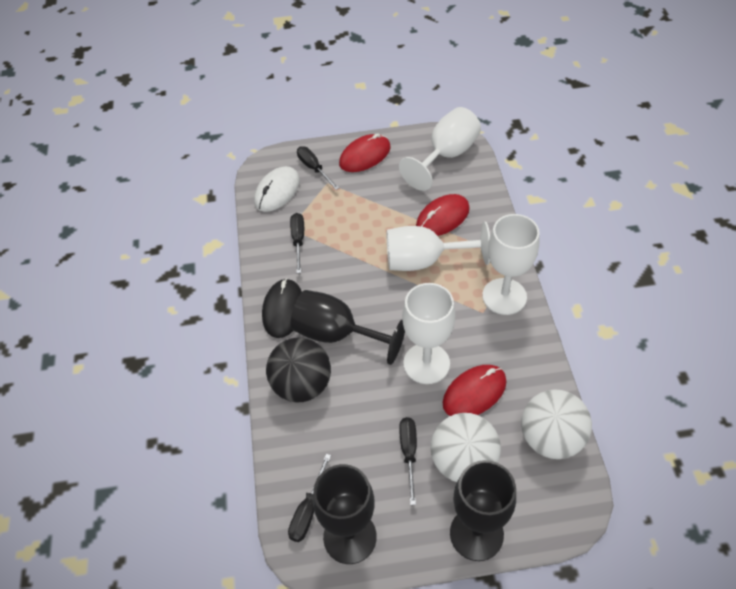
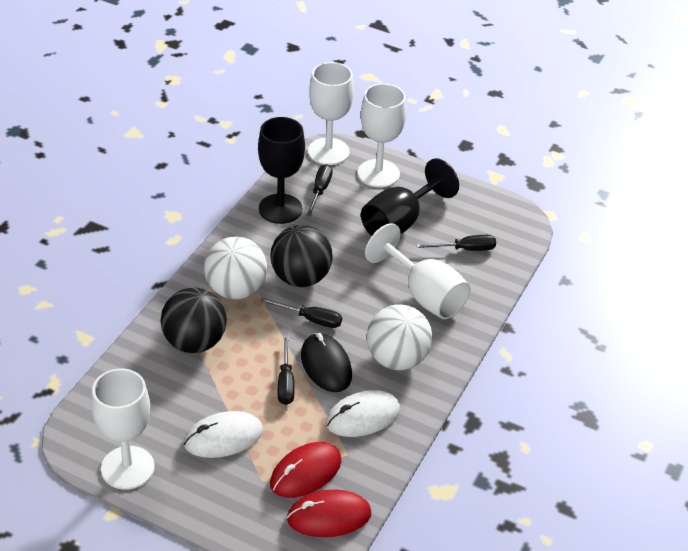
black ball: 1 -> 2
black goblet: 3 -> 2
red mouse: 3 -> 2
white mouse: 1 -> 2

